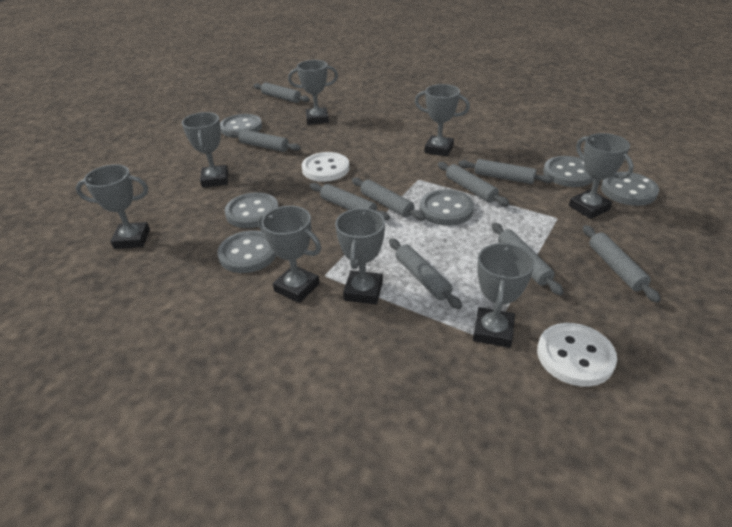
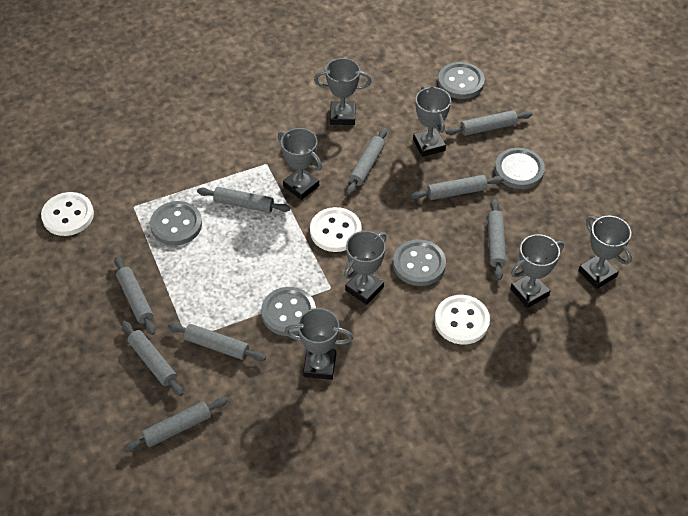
grey button: 6 -> 5
grey trophy: 8 -> 7
white button: 2 -> 3

